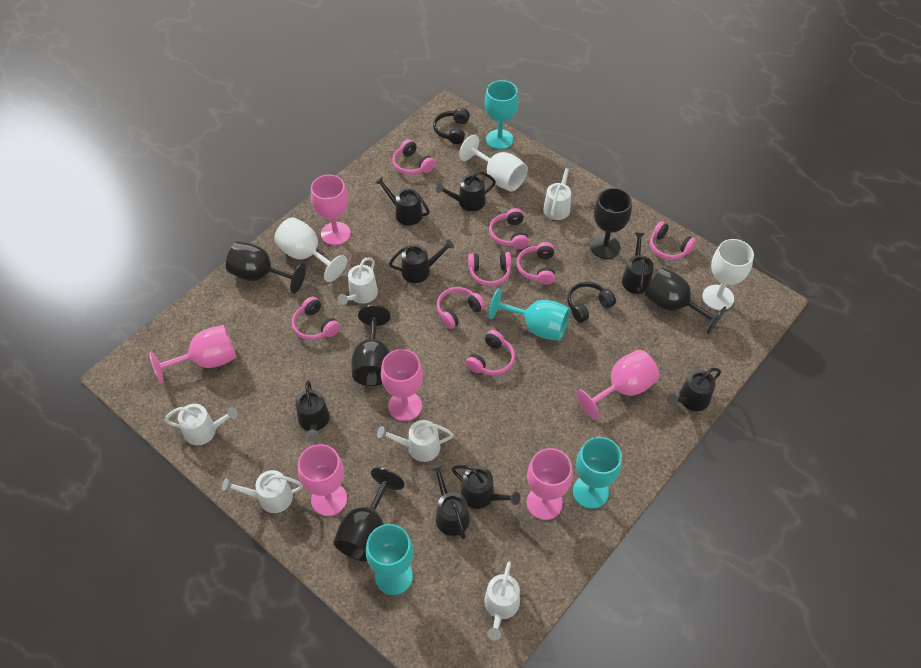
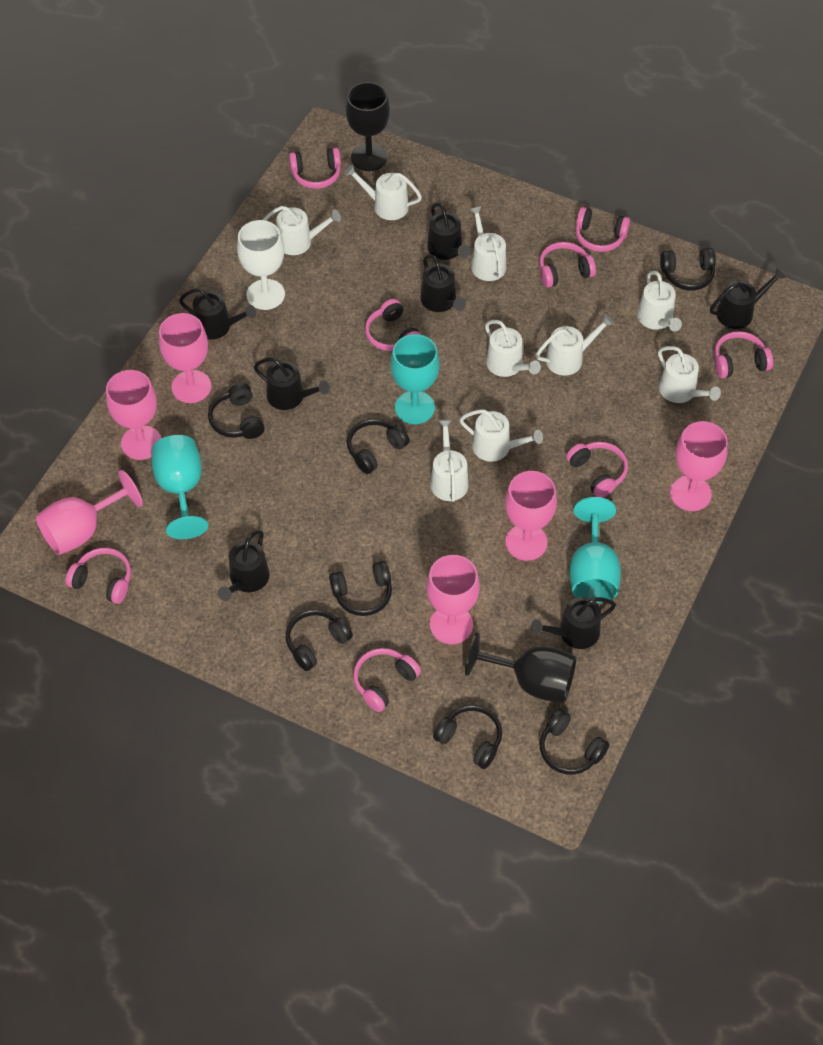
black goblet: 5 -> 2
black headphones: 2 -> 7
black watering can: 8 -> 7
turquoise goblet: 4 -> 3
white goblet: 3 -> 1
white watering can: 6 -> 9

